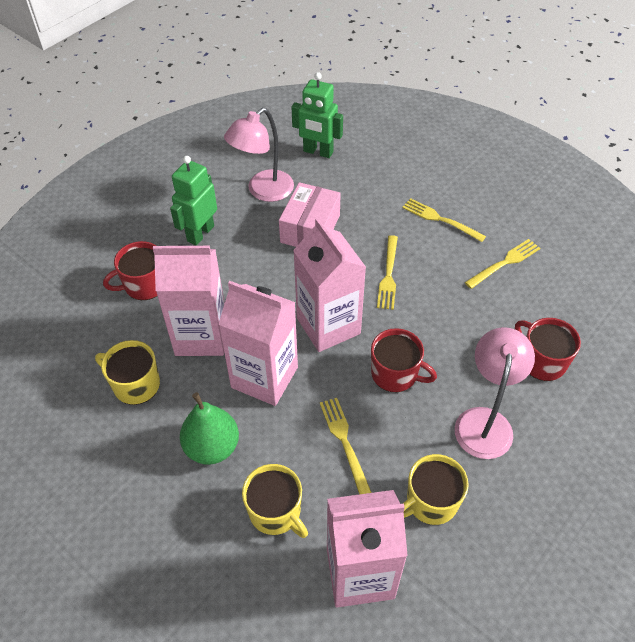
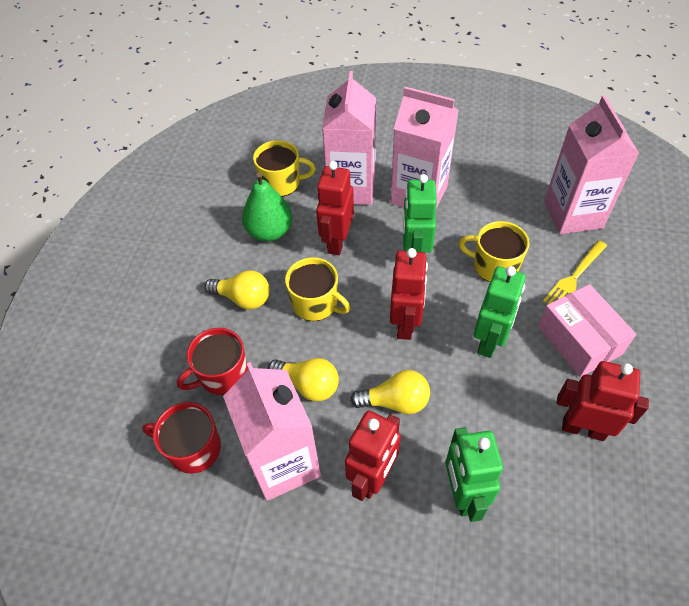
green robot: 2 -> 3
pink lamp: 2 -> 0
red mug: 3 -> 2
red robot: 0 -> 4
yellow fork: 4 -> 1
yellow light bulb: 0 -> 3

